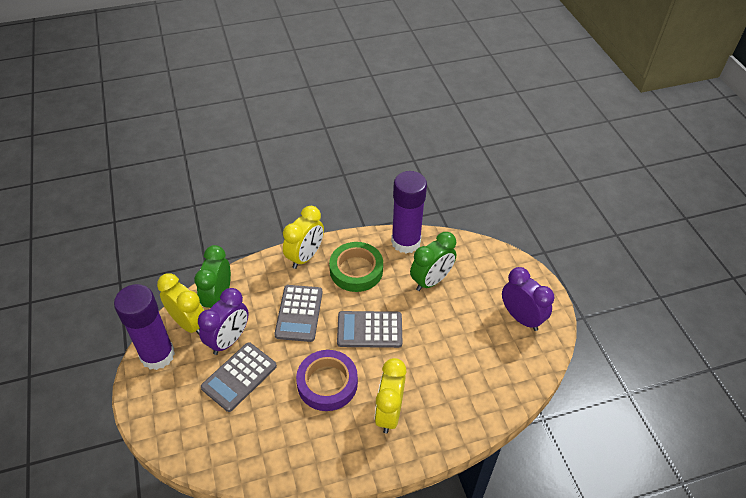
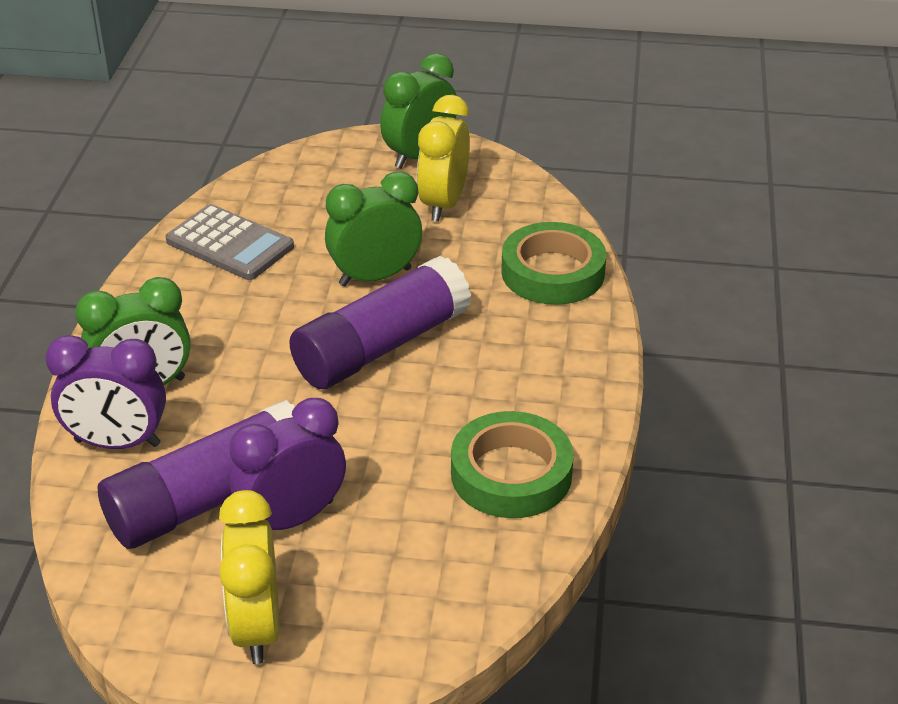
green clock: 2 -> 3
green tape: 1 -> 2
grey calculator: 3 -> 1
purple tape: 1 -> 0
yellow clock: 3 -> 2

